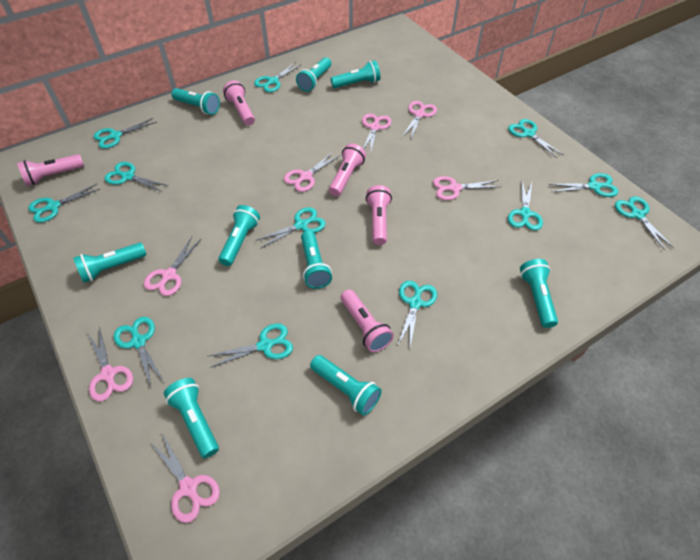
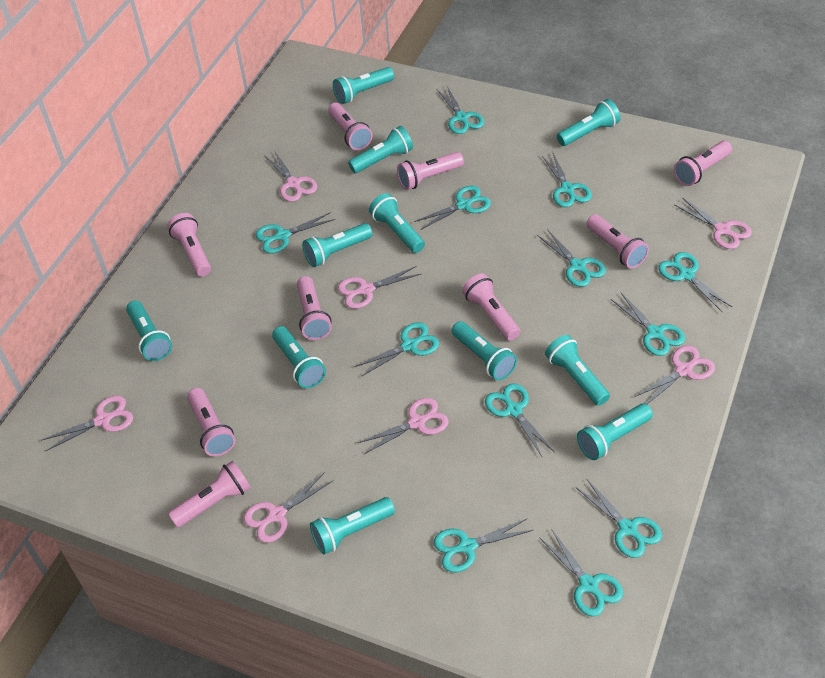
pink flashlight: 5 -> 9
turquoise flashlight: 9 -> 11

